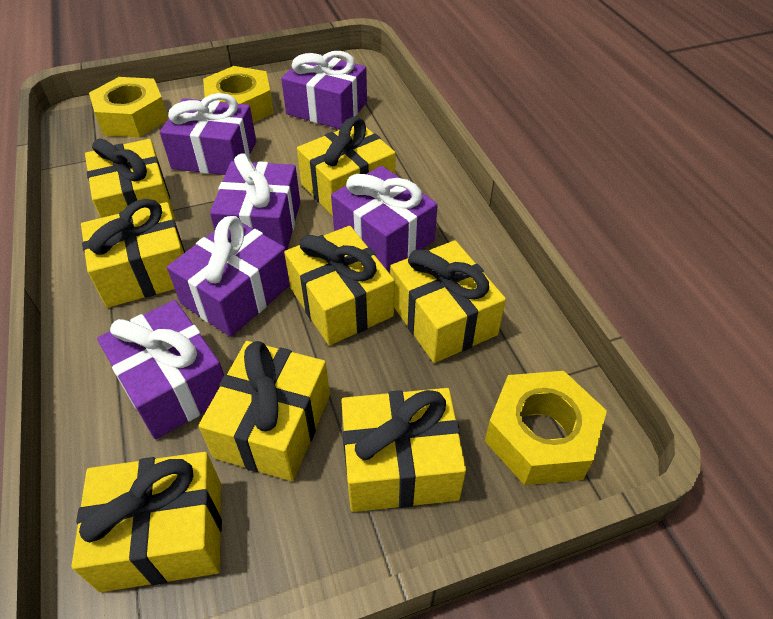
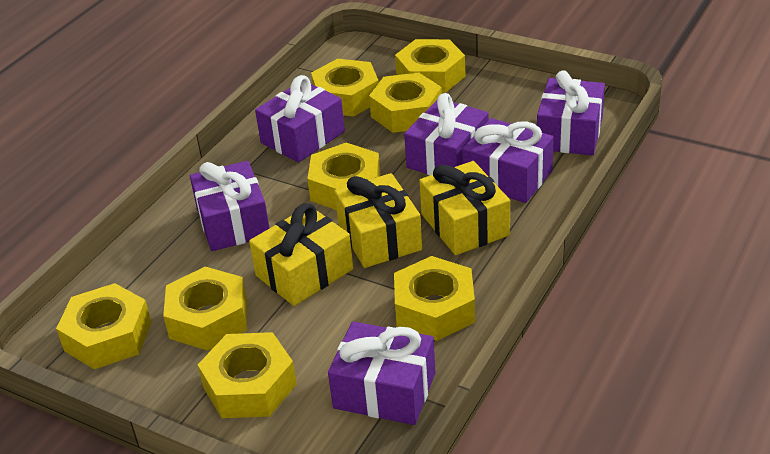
yellow gift: 8 -> 3
yellow nut: 3 -> 8

